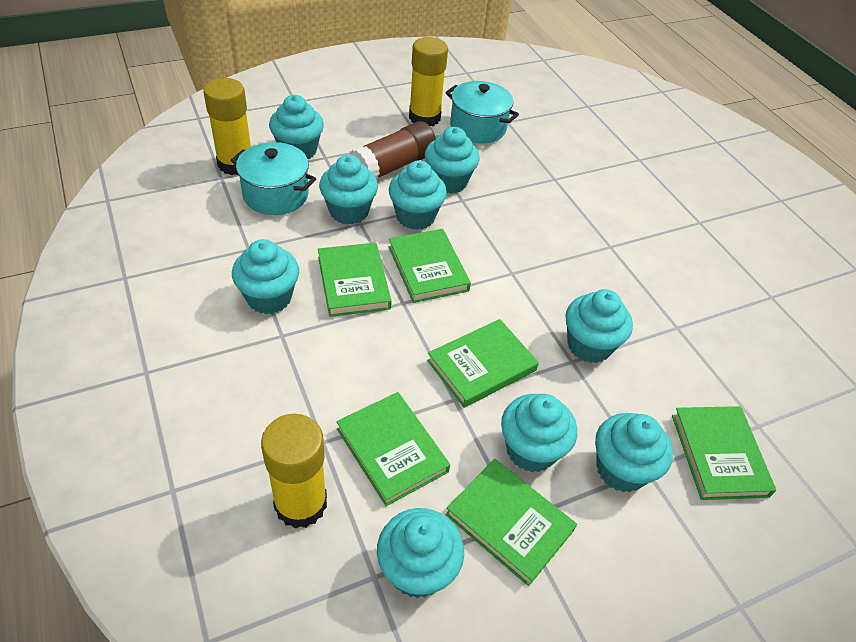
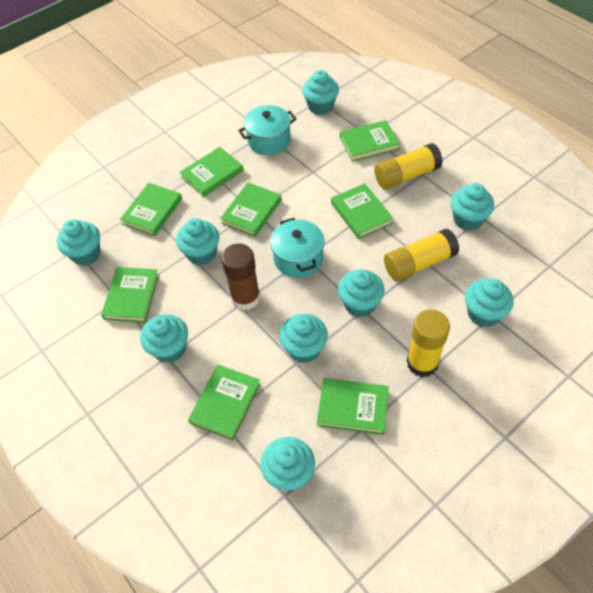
green book: 6 -> 8

